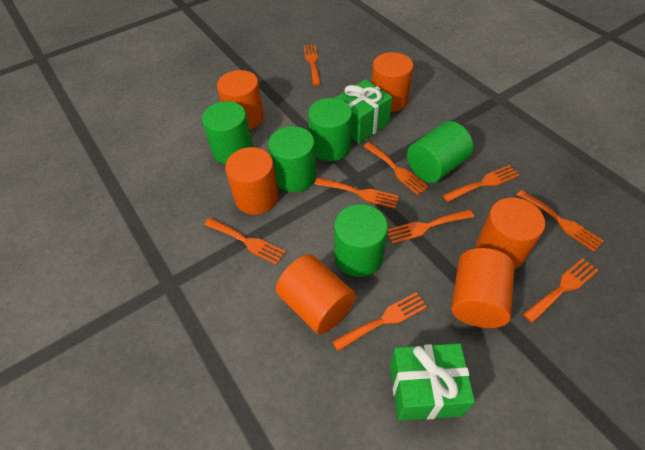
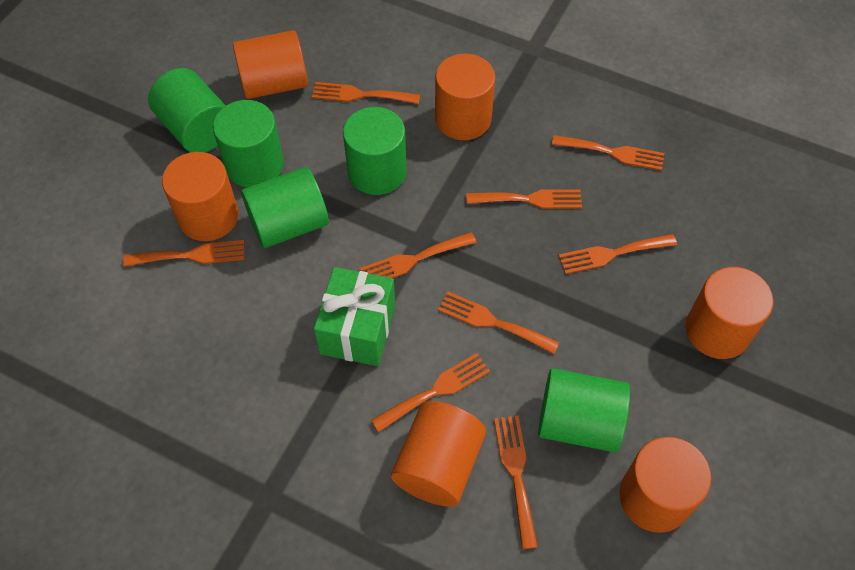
green gift: 2 -> 1

